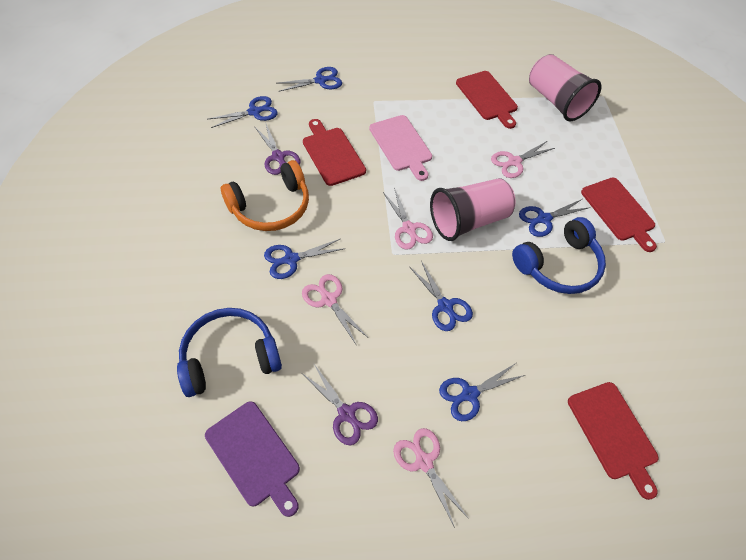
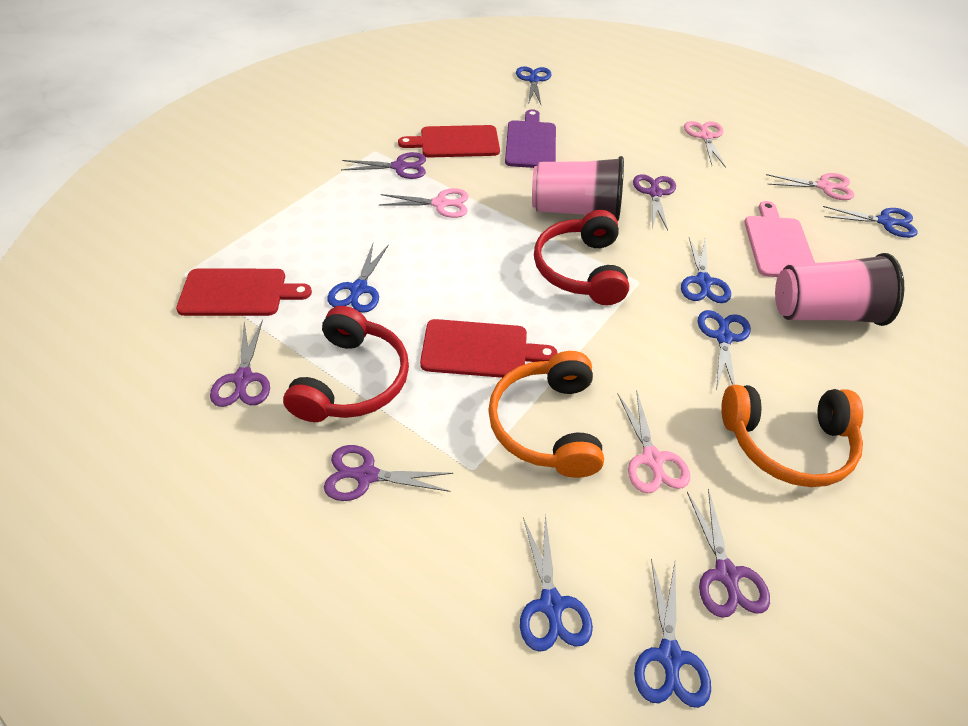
blue headphones: 2 -> 0
blue scissors: 6 -> 7
orange headphones: 1 -> 2
purple scissors: 2 -> 5
red cutting board: 4 -> 3
red headphones: 0 -> 2

